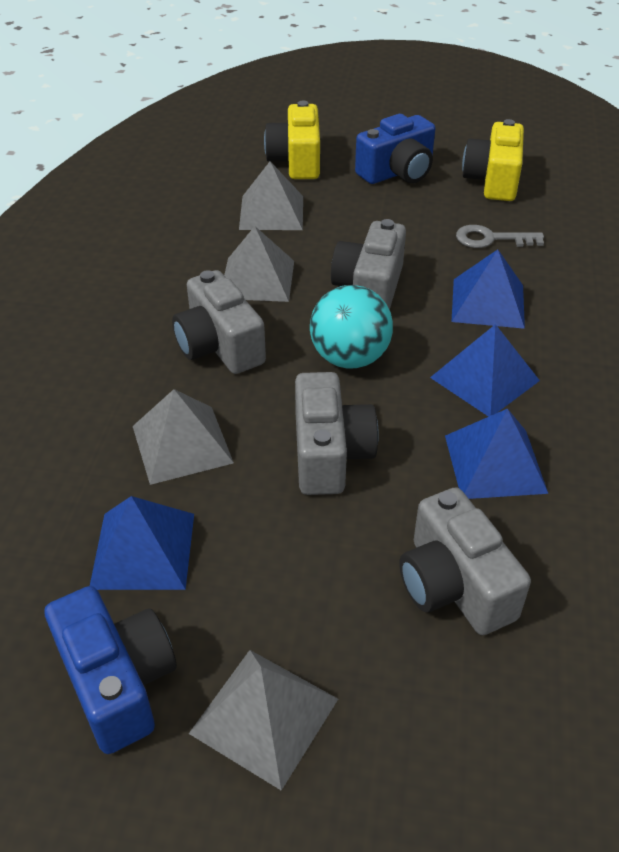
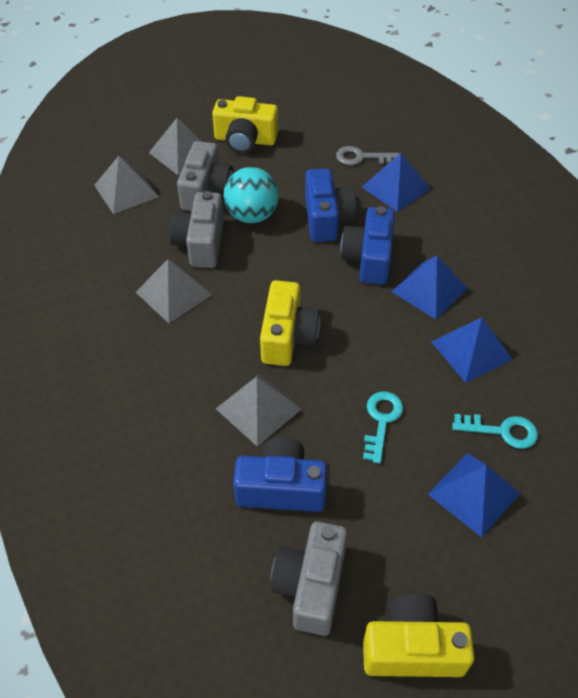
blue camera: 2 -> 3
grey camera: 4 -> 3
turquoise key: 0 -> 2
yellow camera: 2 -> 3

